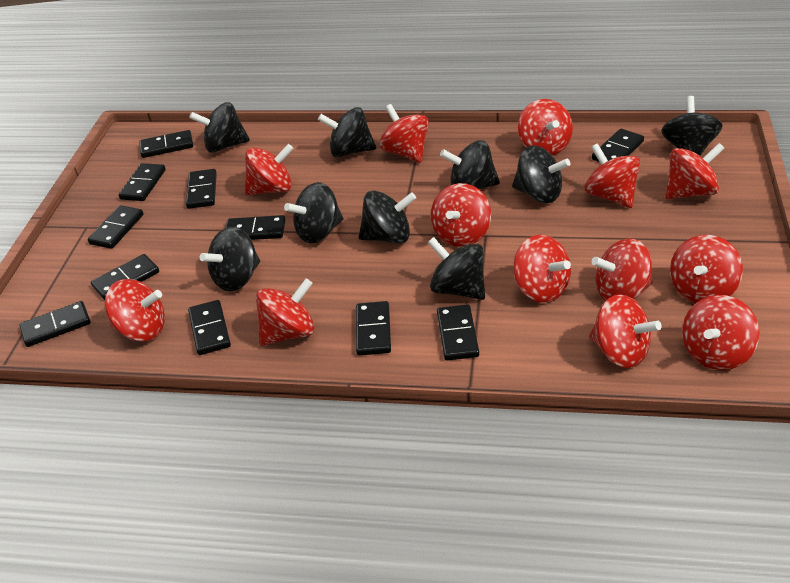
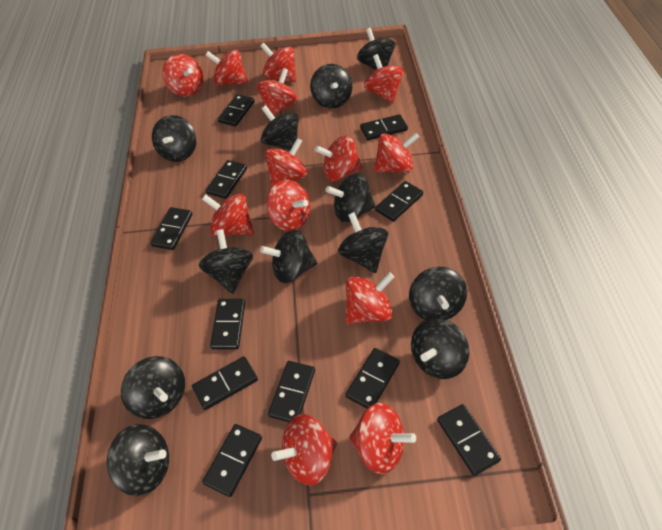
black spinning top: 9 -> 12

